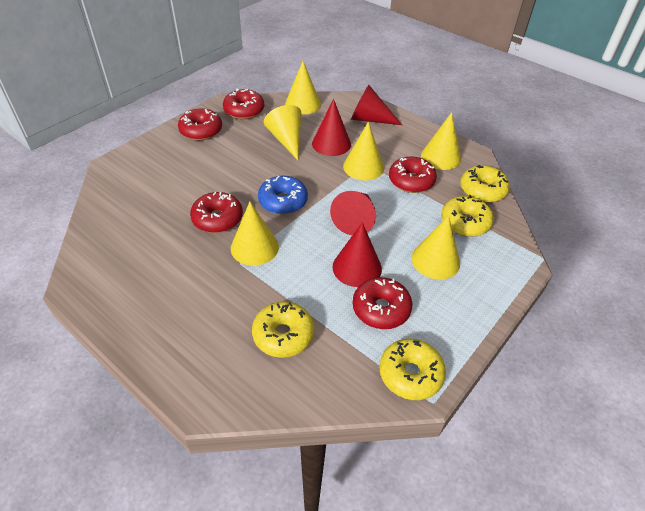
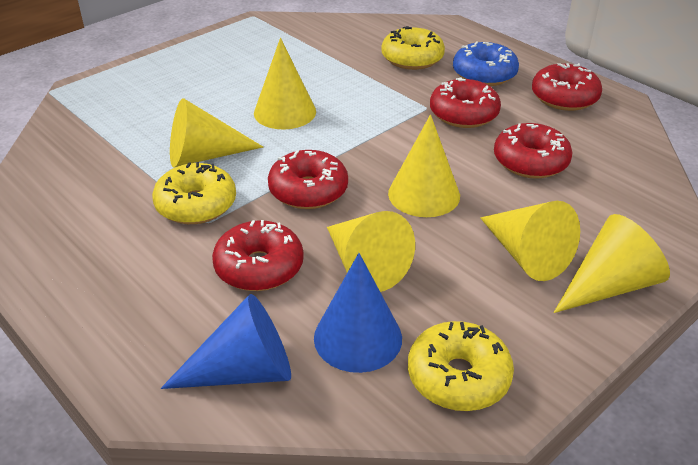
blue cone: 0 -> 2
red cone: 4 -> 0
yellow donut: 4 -> 3

